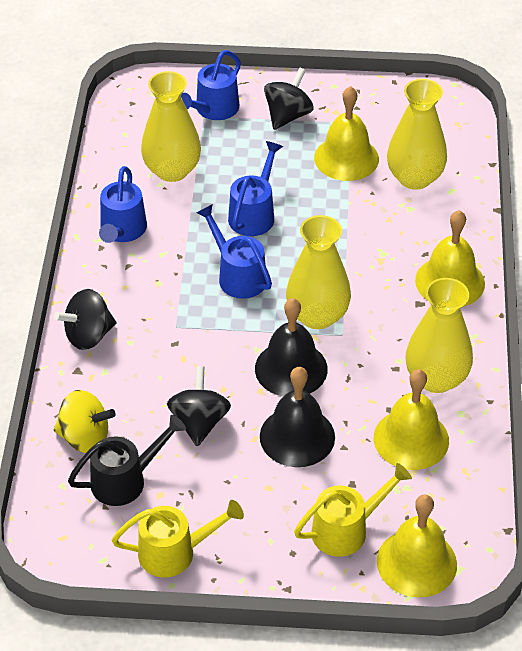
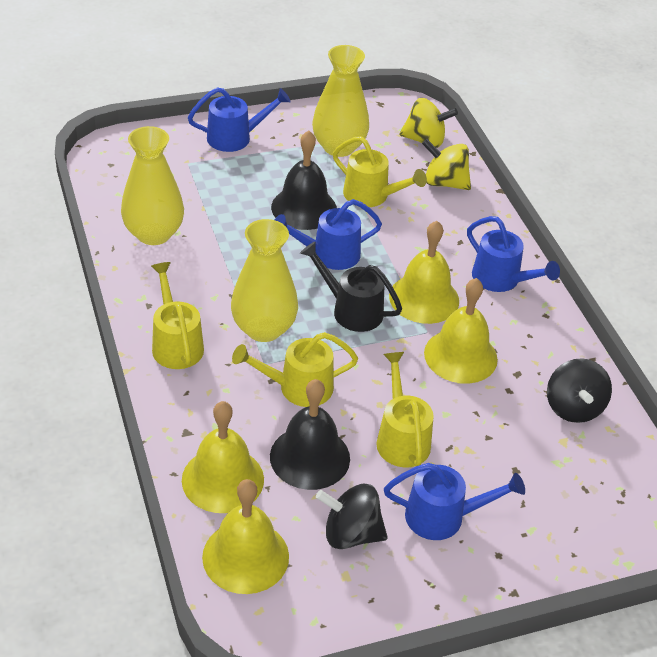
black spinning top: 3 -> 2
yellow spinning top: 1 -> 2
yellow vase: 4 -> 3
yellow watering can: 2 -> 4

